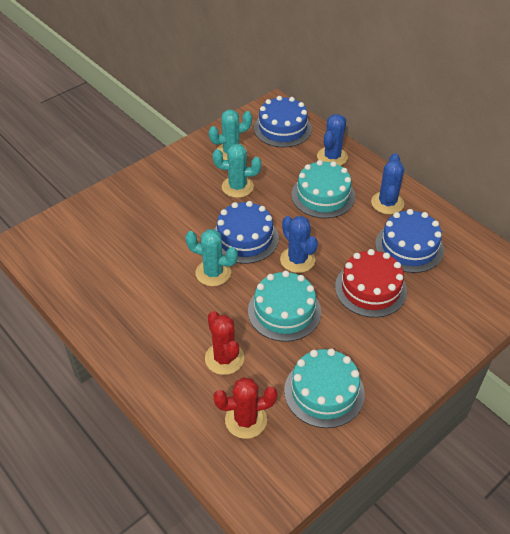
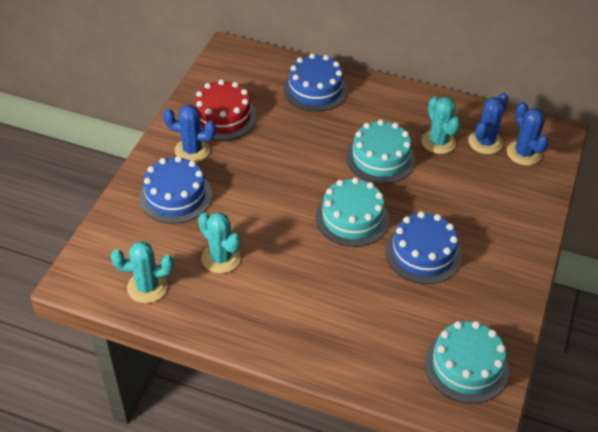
red cactus: 2 -> 0

